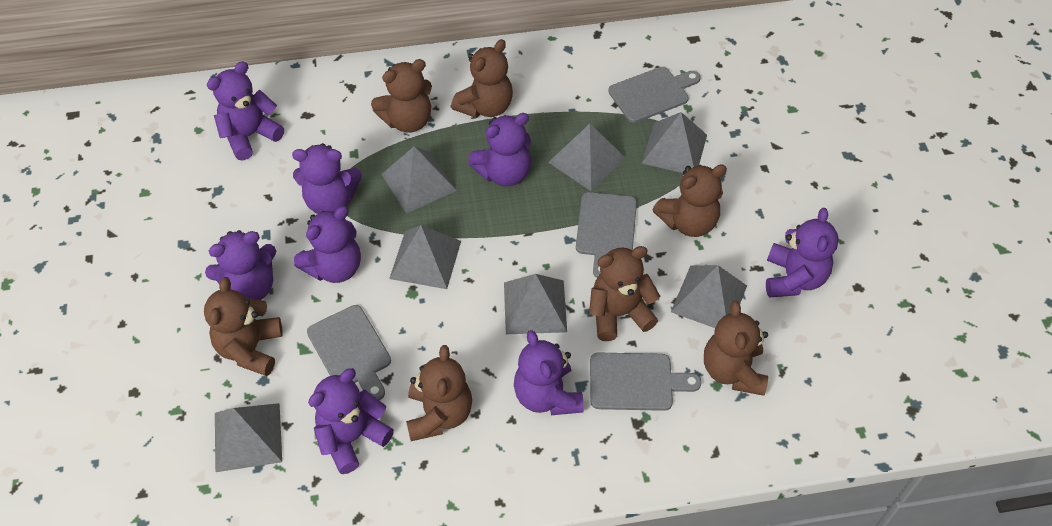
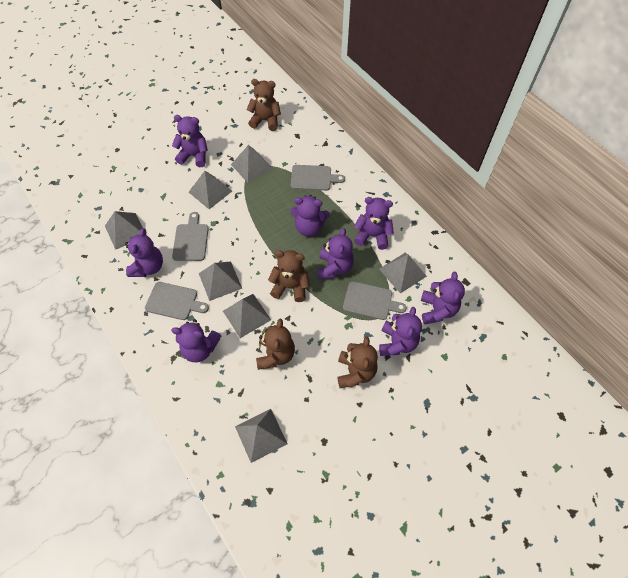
brown teddy bear: 7 -> 4

